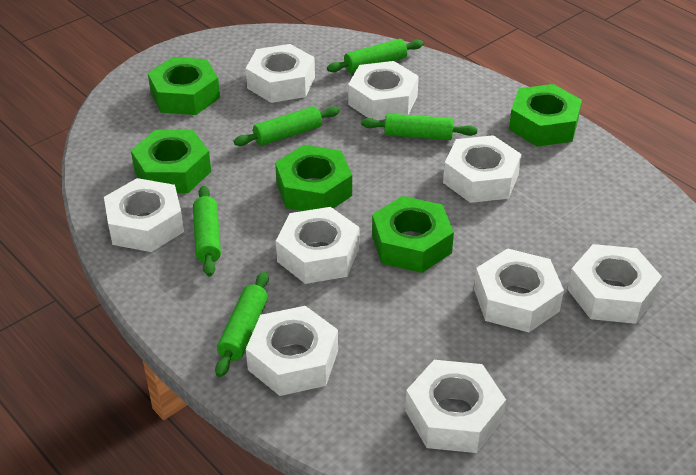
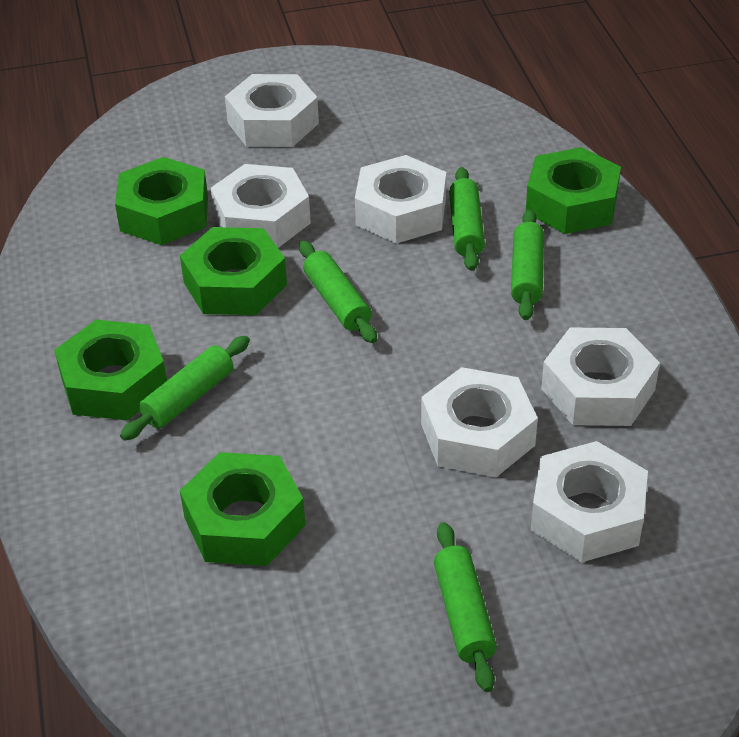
white nut: 9 -> 6

